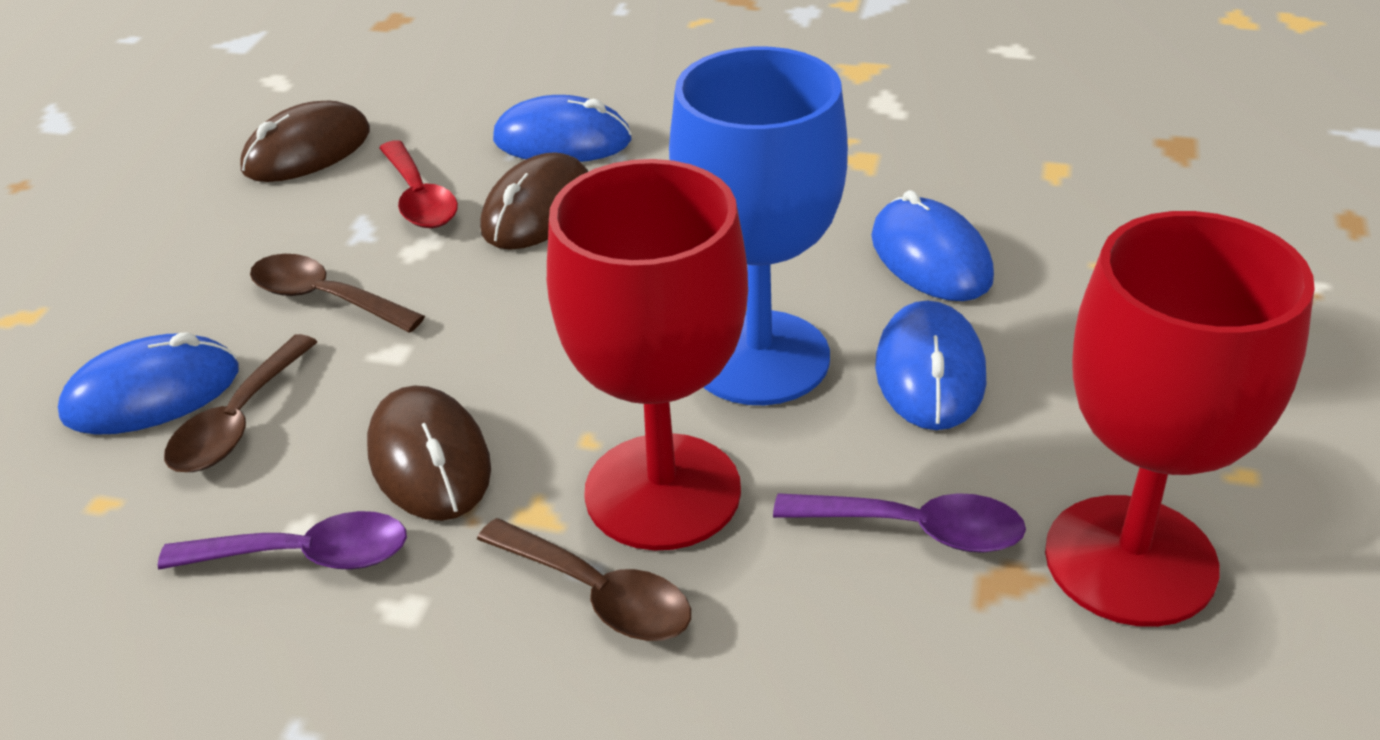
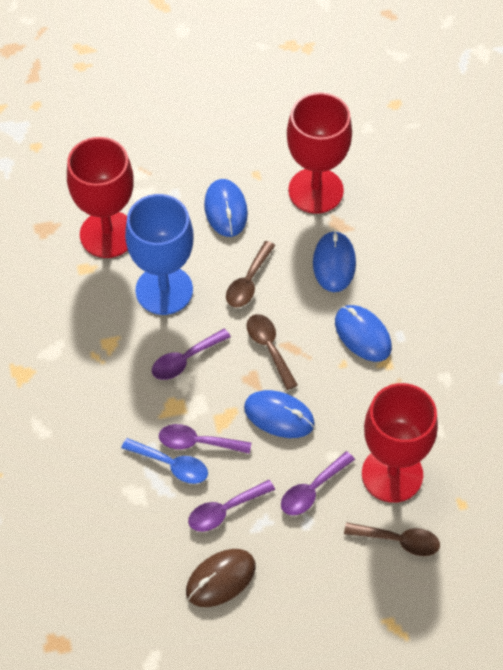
blue spoon: 0 -> 1
brown mouse: 3 -> 1
purple spoon: 2 -> 4
red goblet: 2 -> 3
red spoon: 1 -> 0

